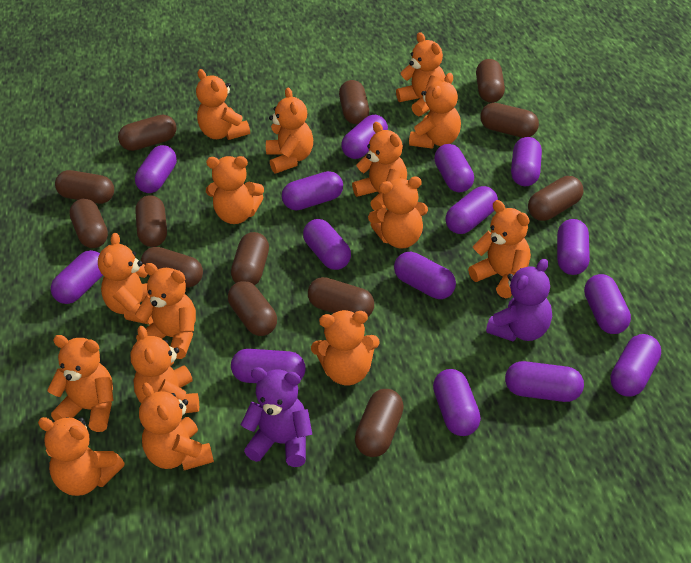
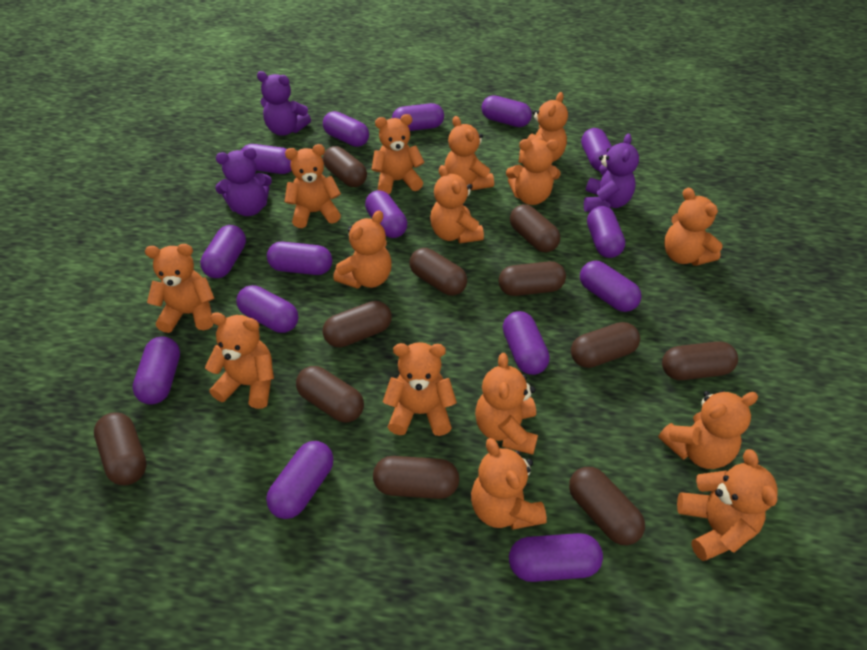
brown capsule: 13 -> 11
purple teddy bear: 2 -> 3

